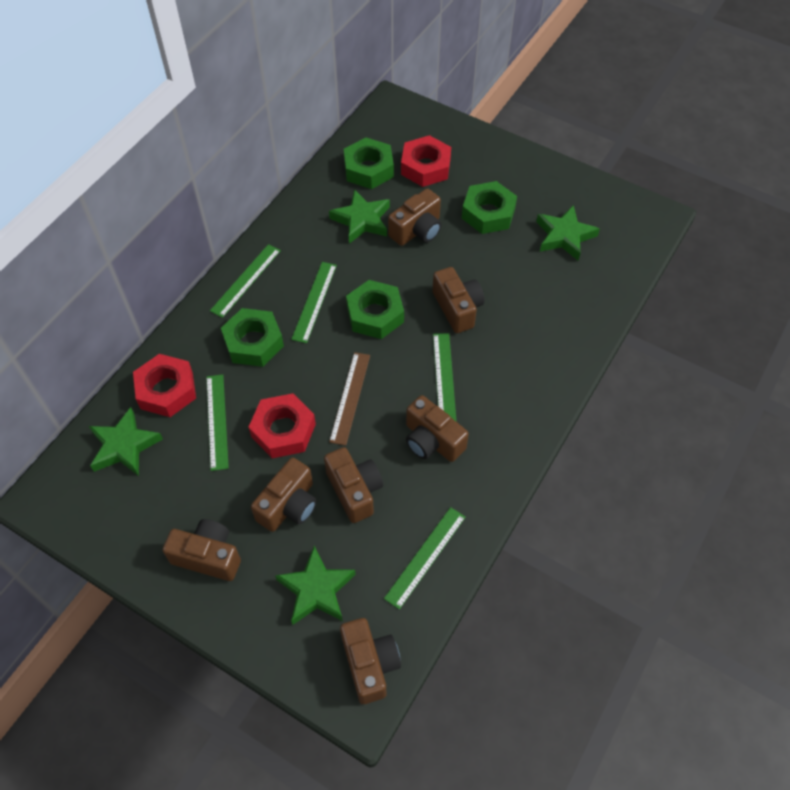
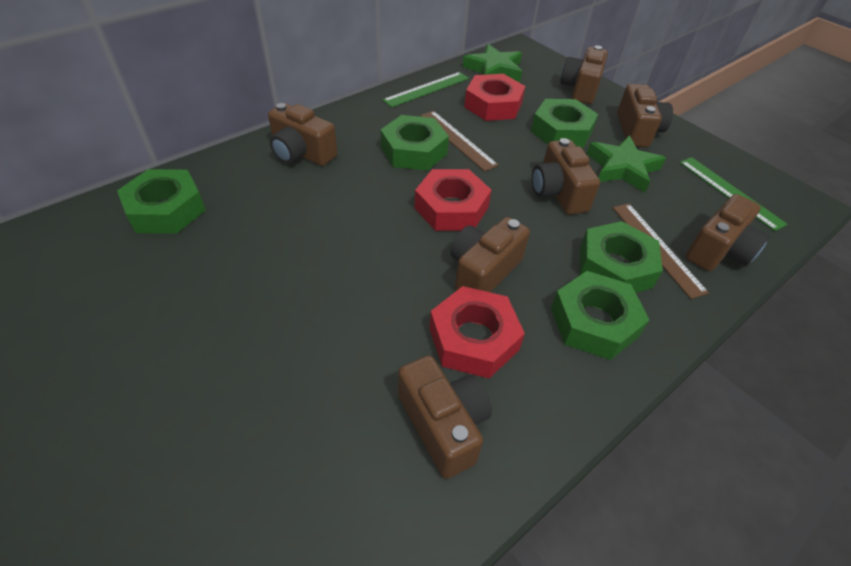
brown ruler: 1 -> 2
green nut: 4 -> 5
green ruler: 5 -> 2
green star: 4 -> 2

